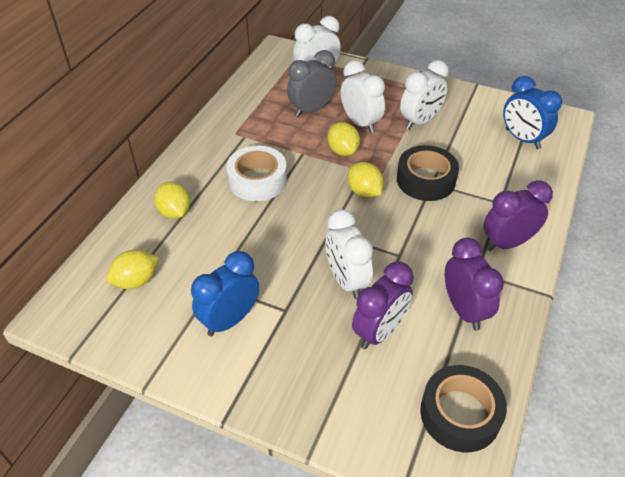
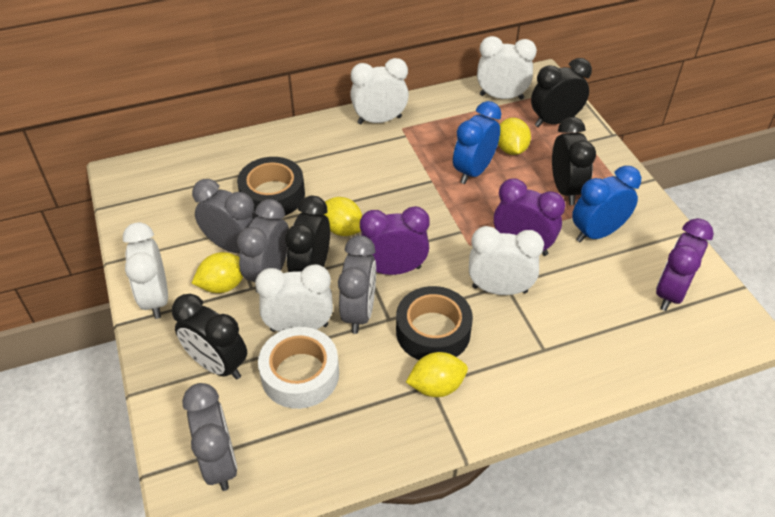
black clock: 0 -> 4
grey clock: 1 -> 4
white clock: 4 -> 5

